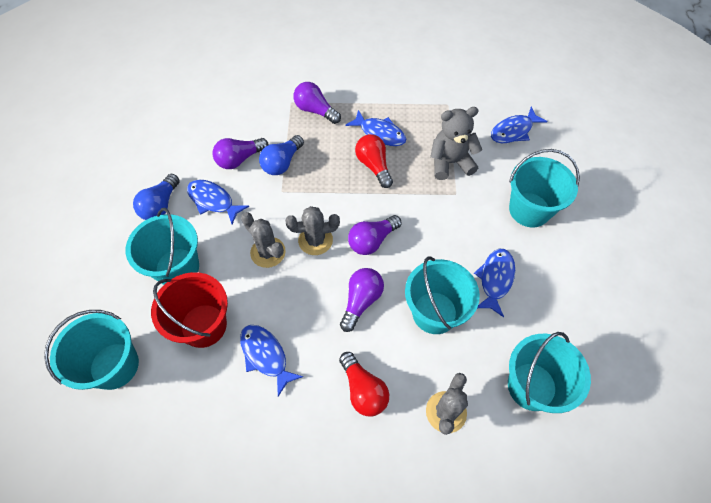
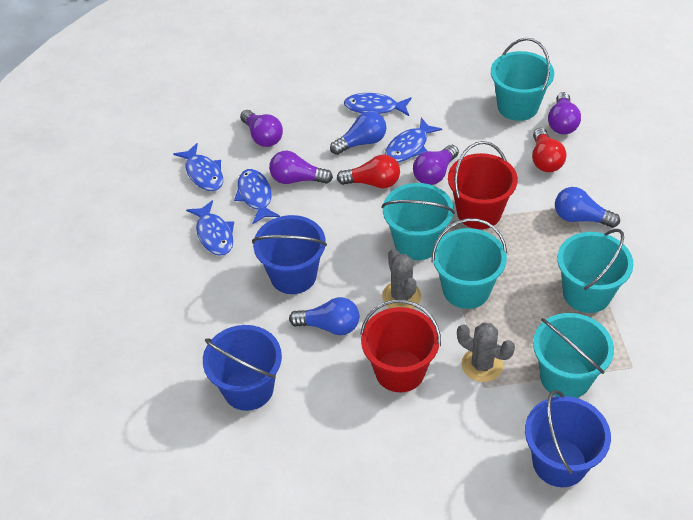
blue bucket: 0 -> 3
blue light bulb: 2 -> 3
grey cactus: 3 -> 2
grey teddy bear: 1 -> 0
red bucket: 1 -> 2

